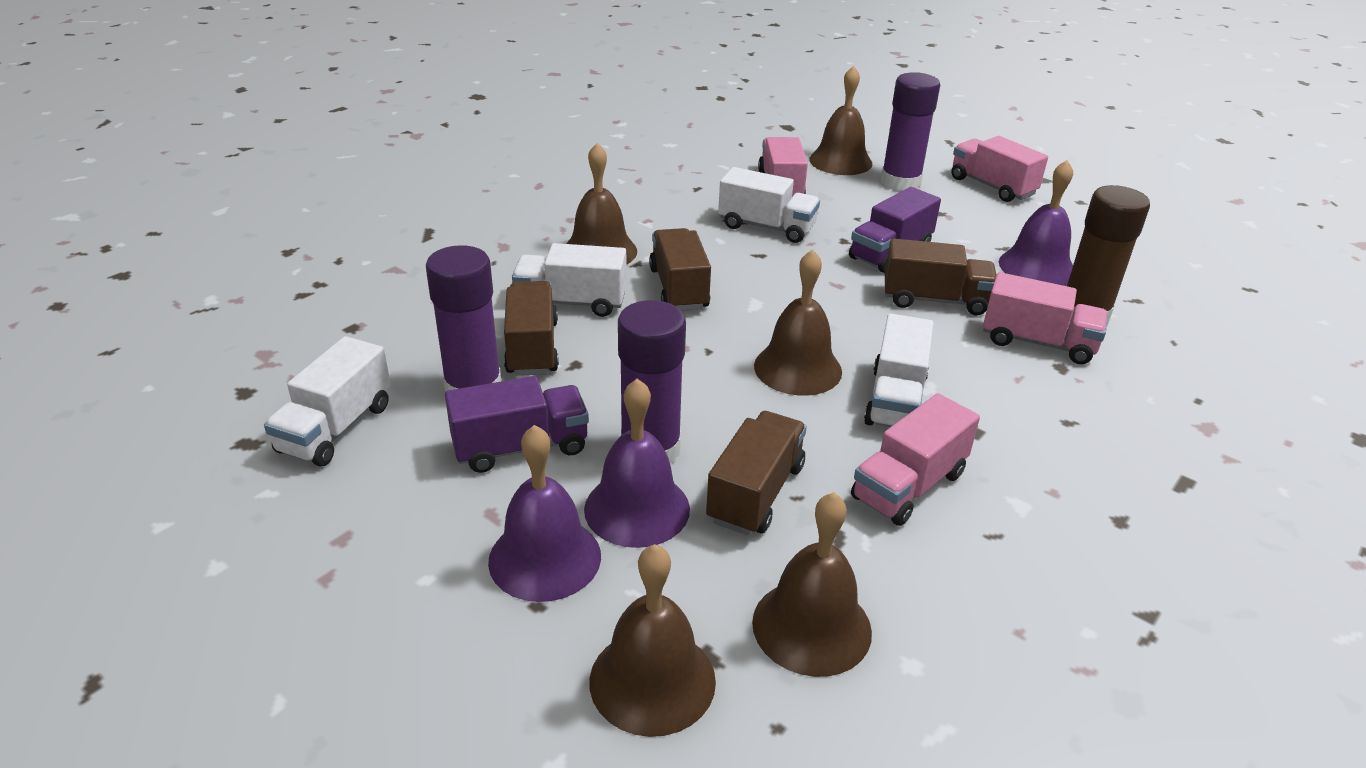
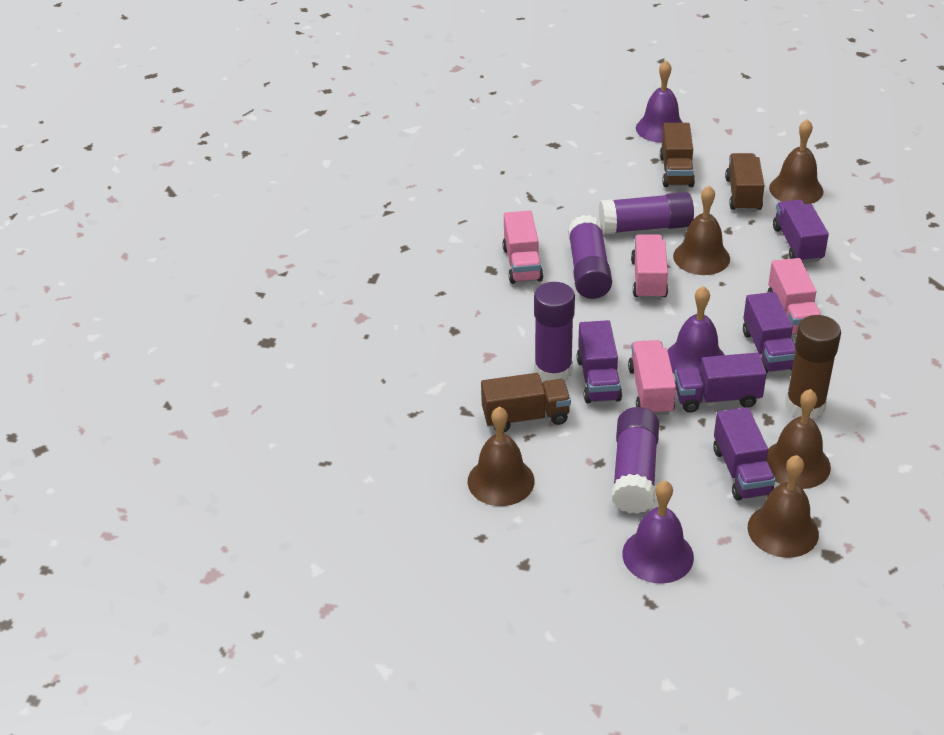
brown truck: 4 -> 3
purple glue stick: 3 -> 4
purple truck: 2 -> 5
white truck: 4 -> 0

